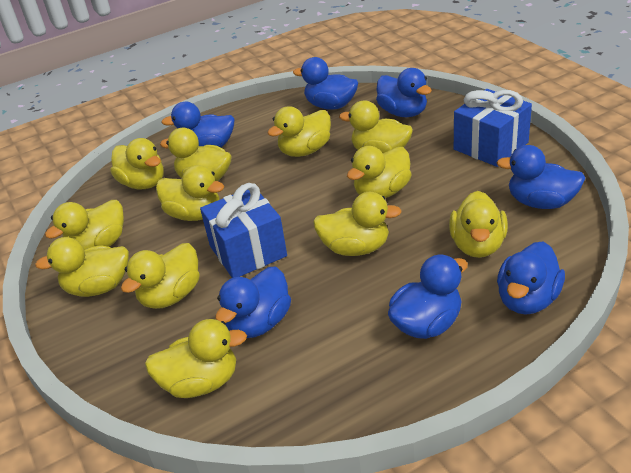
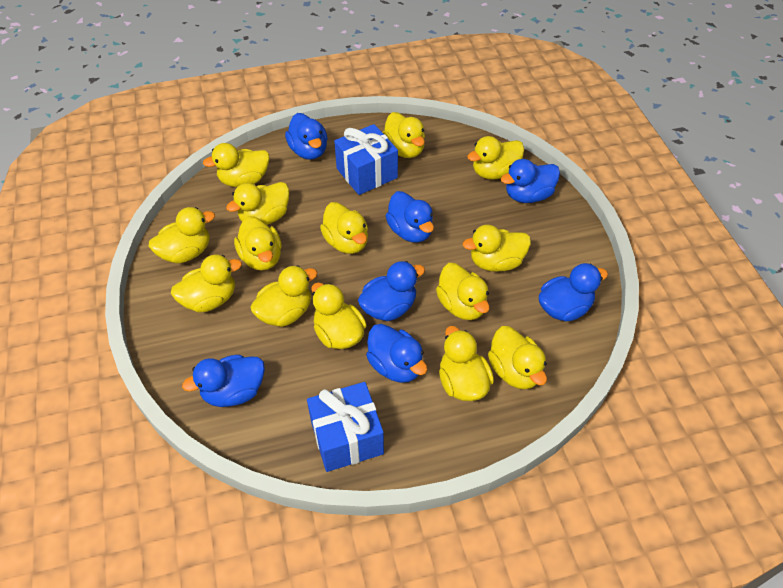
yellow duck: 12 -> 14

